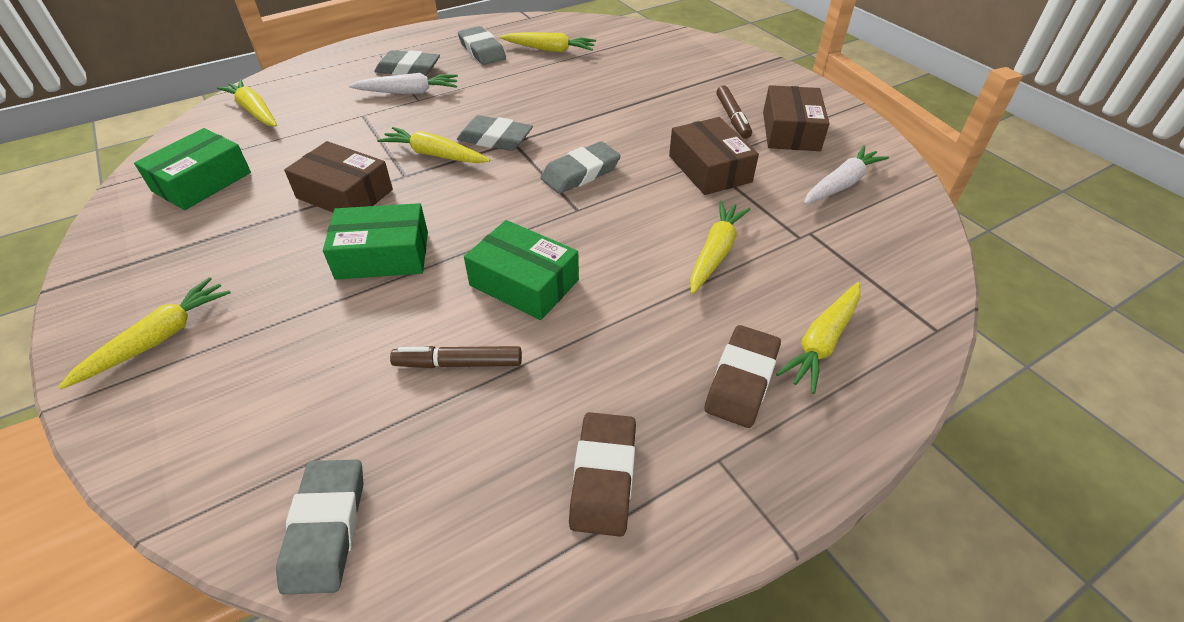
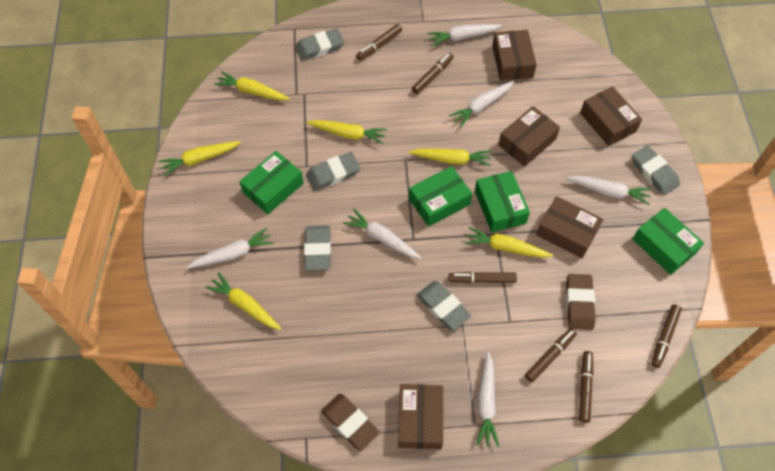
brown box: 3 -> 5
brown marker: 2 -> 6
green box: 3 -> 4
white carrot: 2 -> 6

